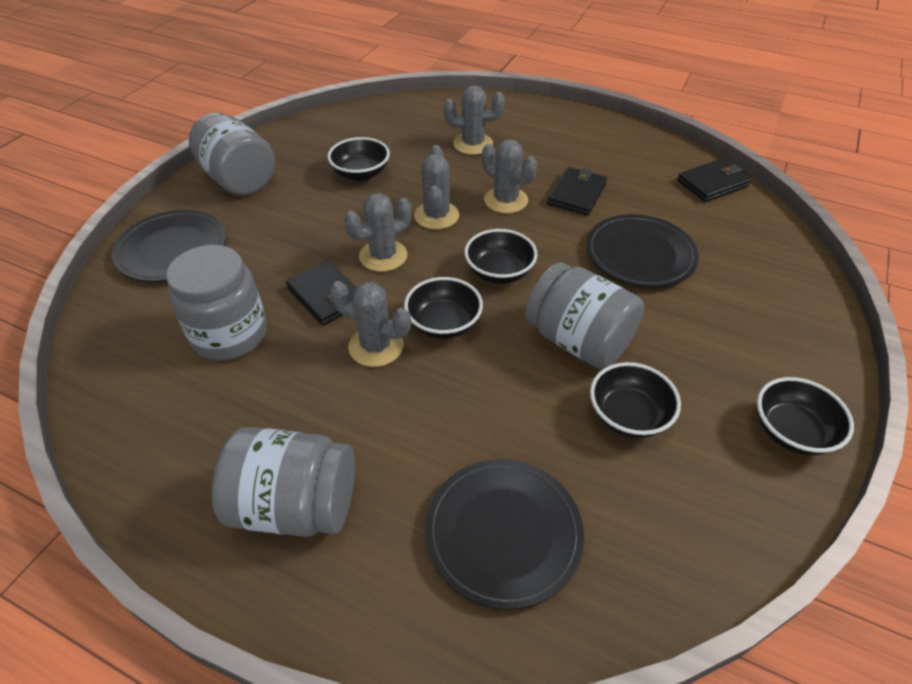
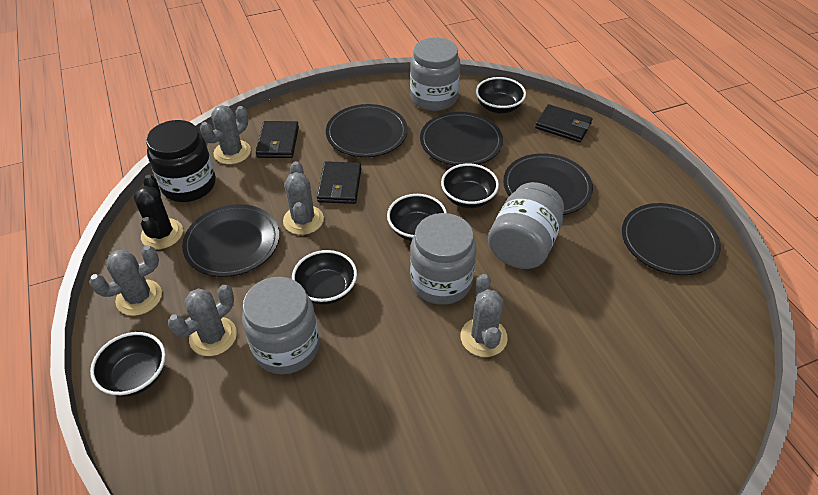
black cactus: 0 -> 1
black jar: 0 -> 1
black plate: 3 -> 5

